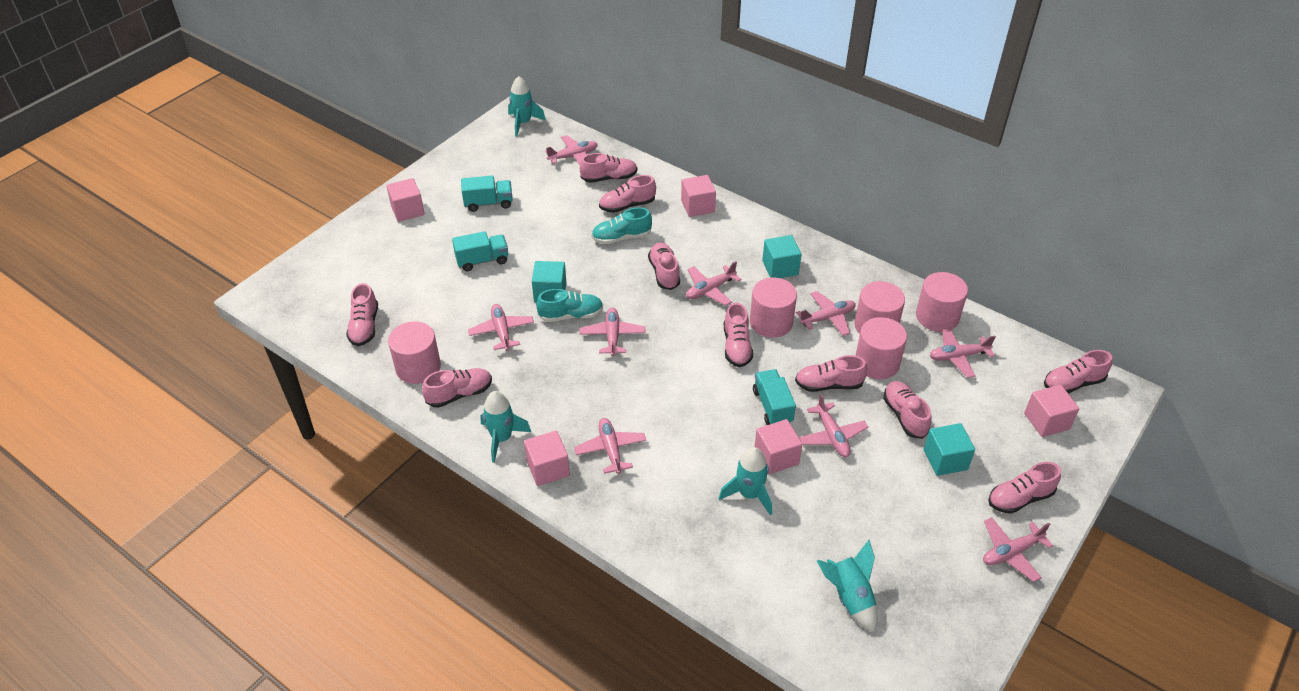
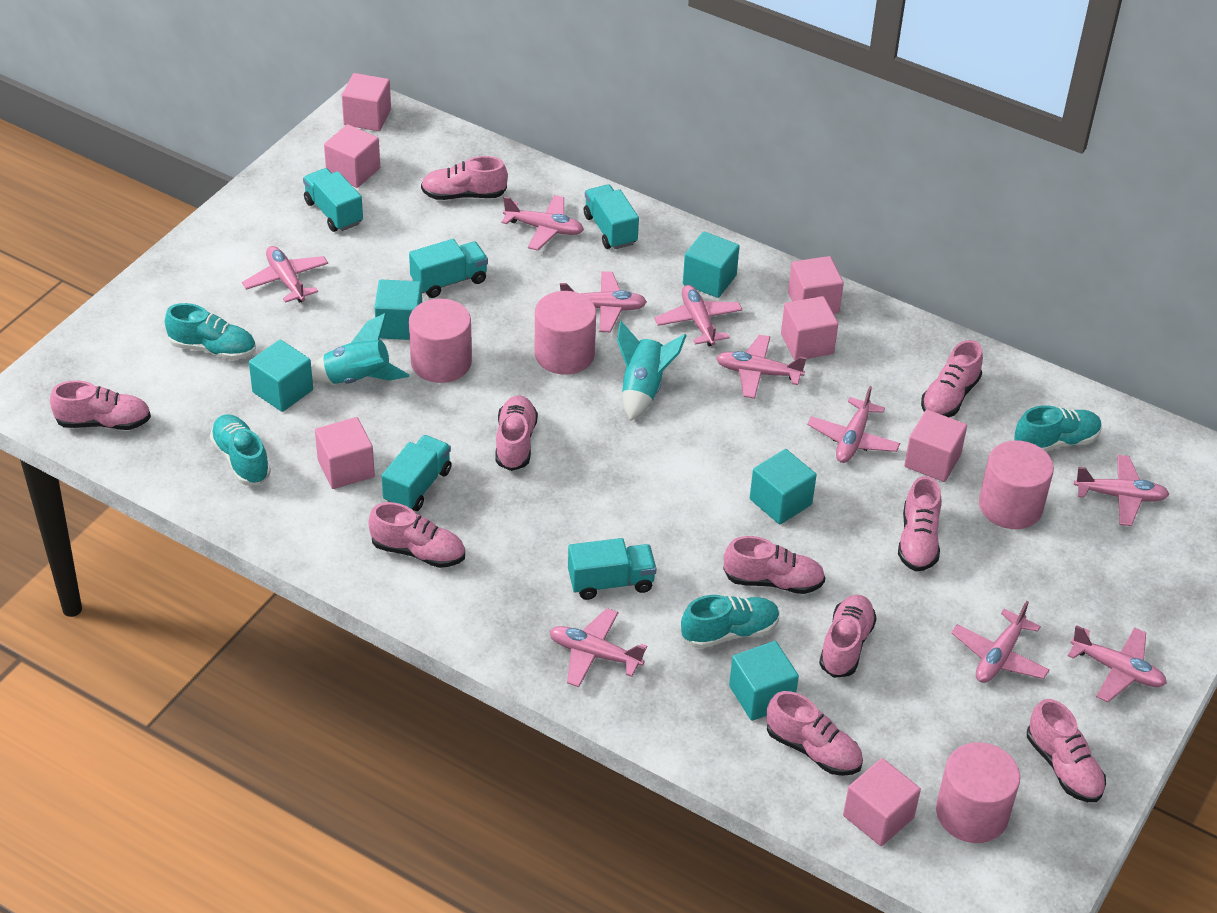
pink cube: 5 -> 7
pink cylinder: 5 -> 4
pink plane: 9 -> 10
turquoise cube: 3 -> 5
turquoise rocket: 4 -> 2
turquoise shoe: 2 -> 4
turquoise truck: 3 -> 5

